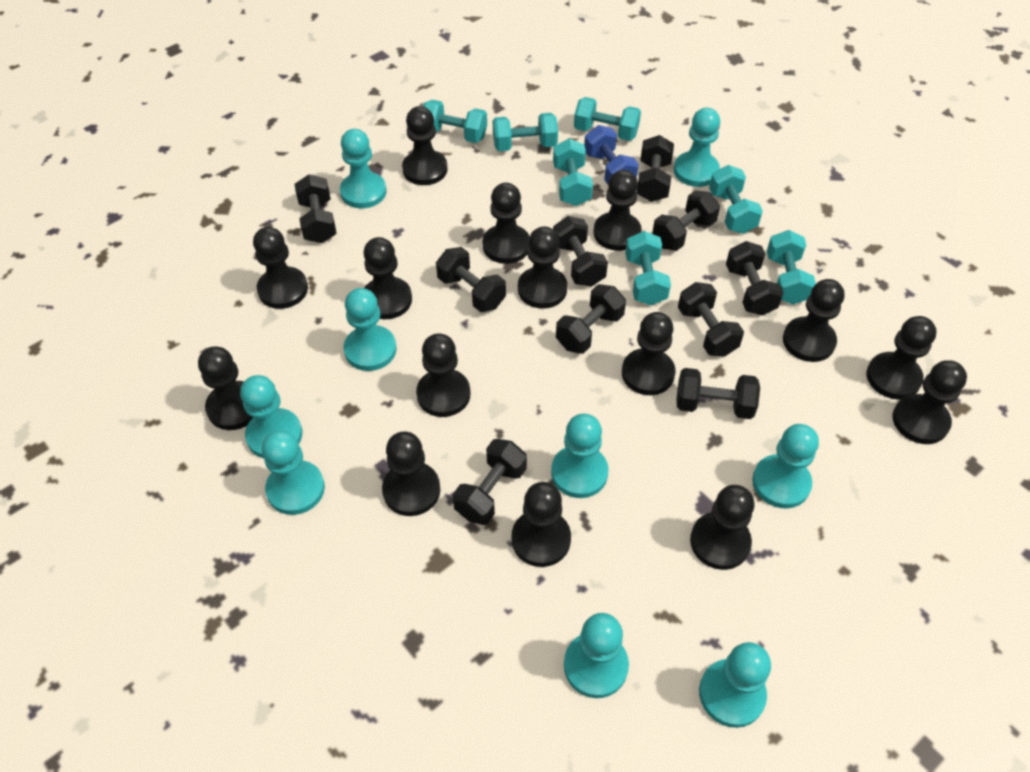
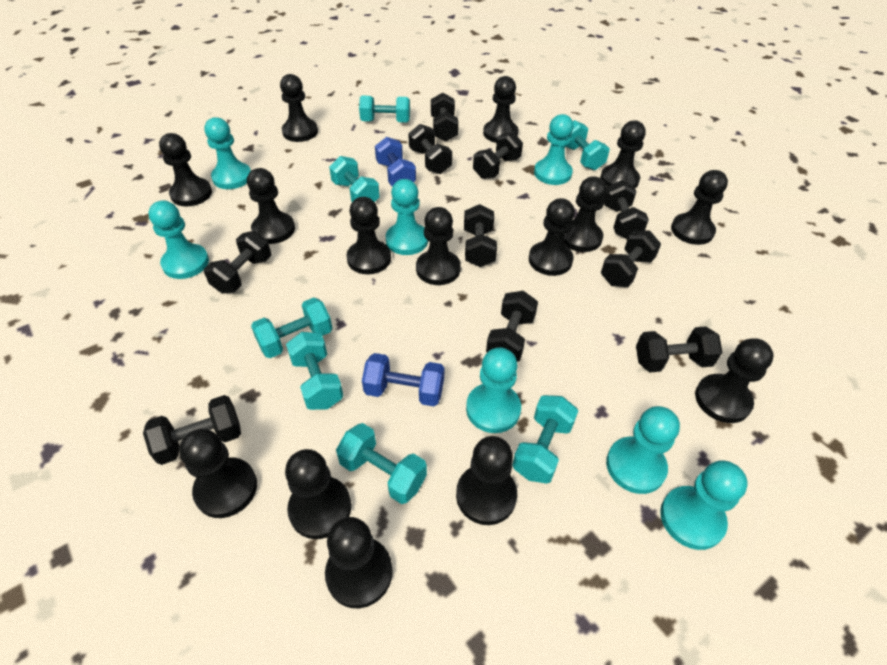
blue dumbbell: 1 -> 2
turquoise pawn: 9 -> 7

